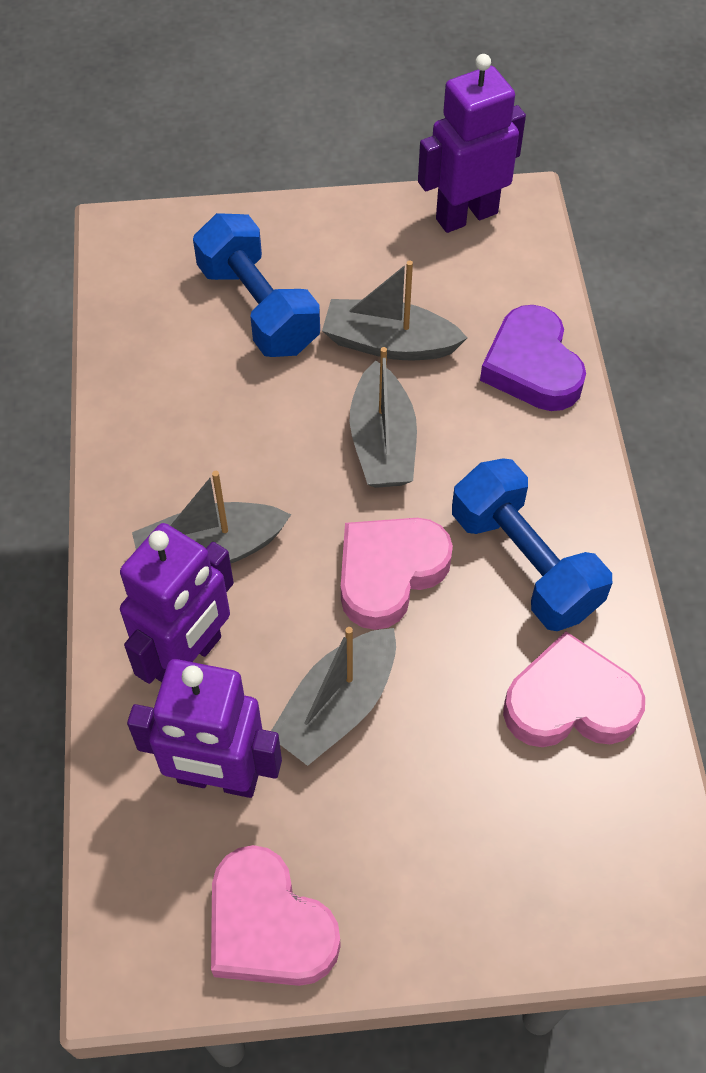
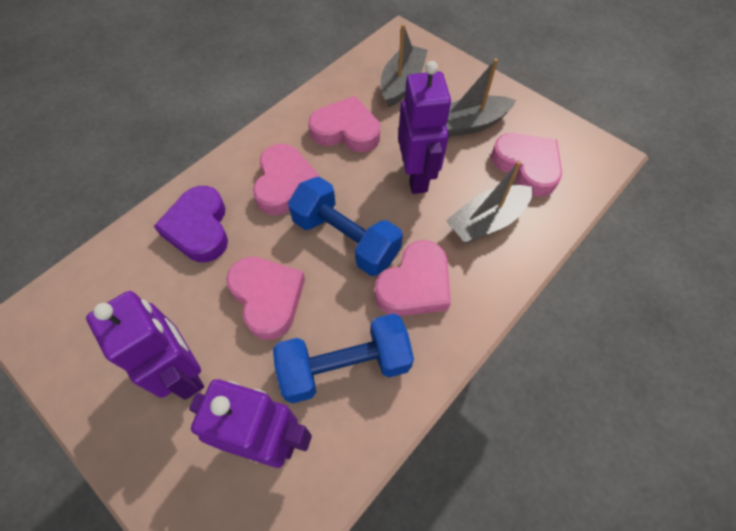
grey boat: 4 -> 3
pink heart: 3 -> 5

